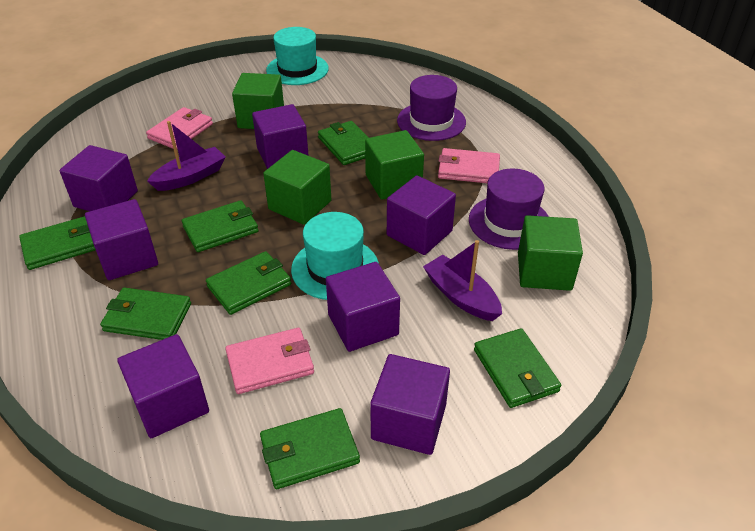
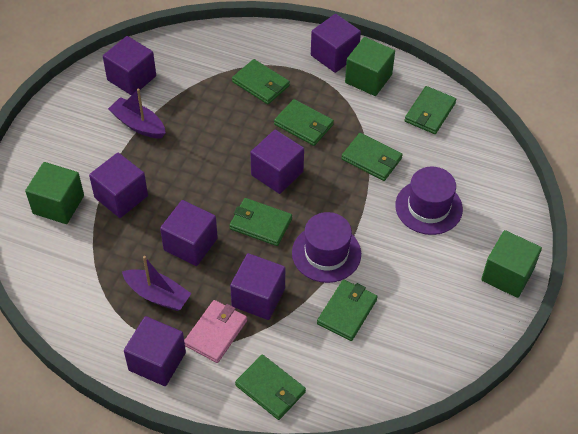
green cube: 4 -> 3
pink wallet: 3 -> 1
turquoise hat: 2 -> 0

